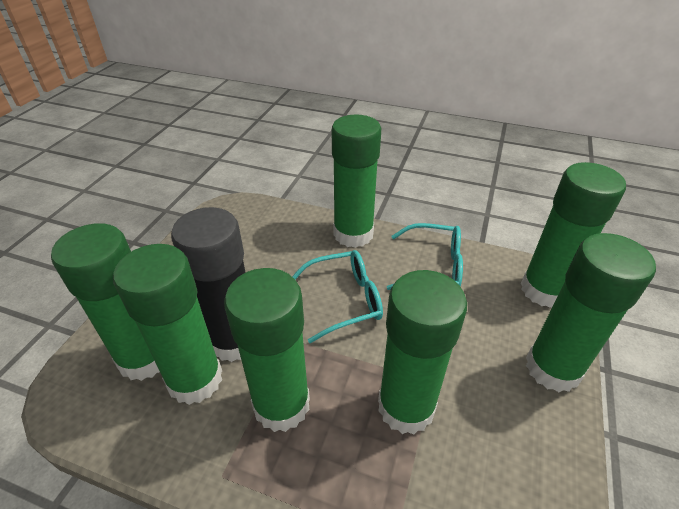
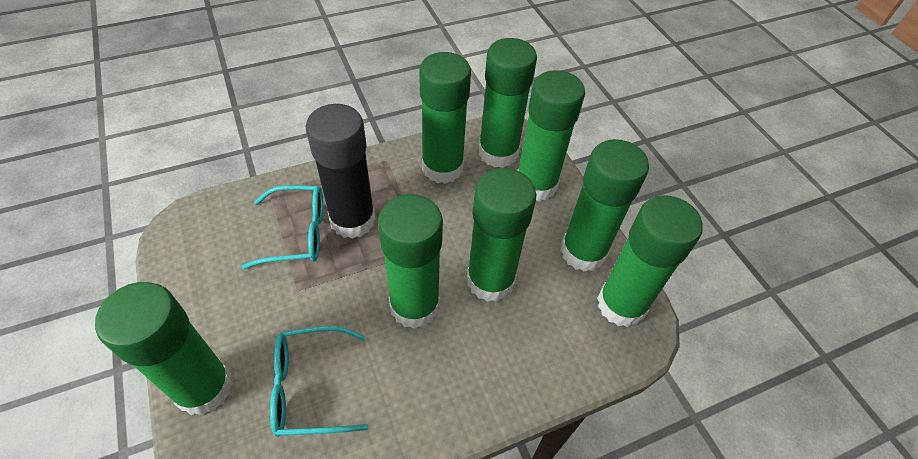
green glue stick: 7 -> 8

